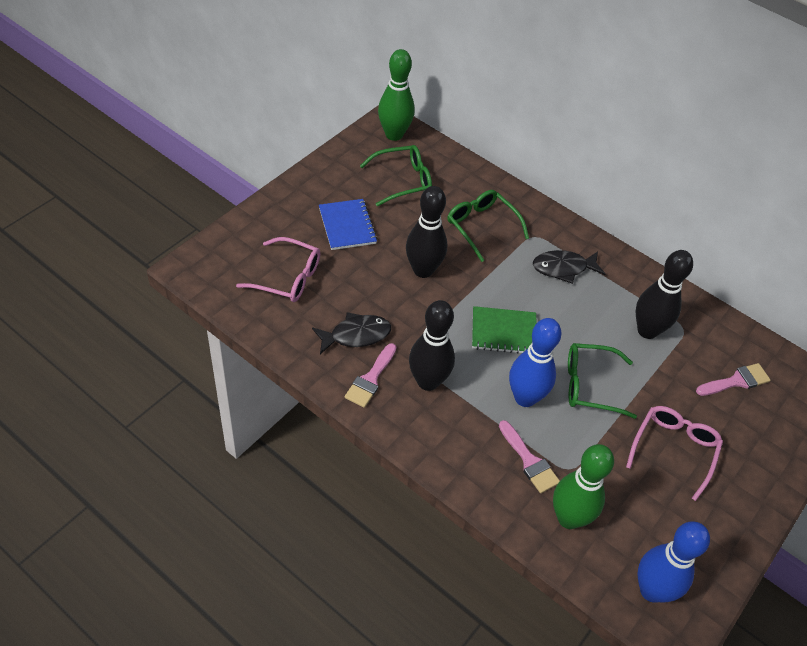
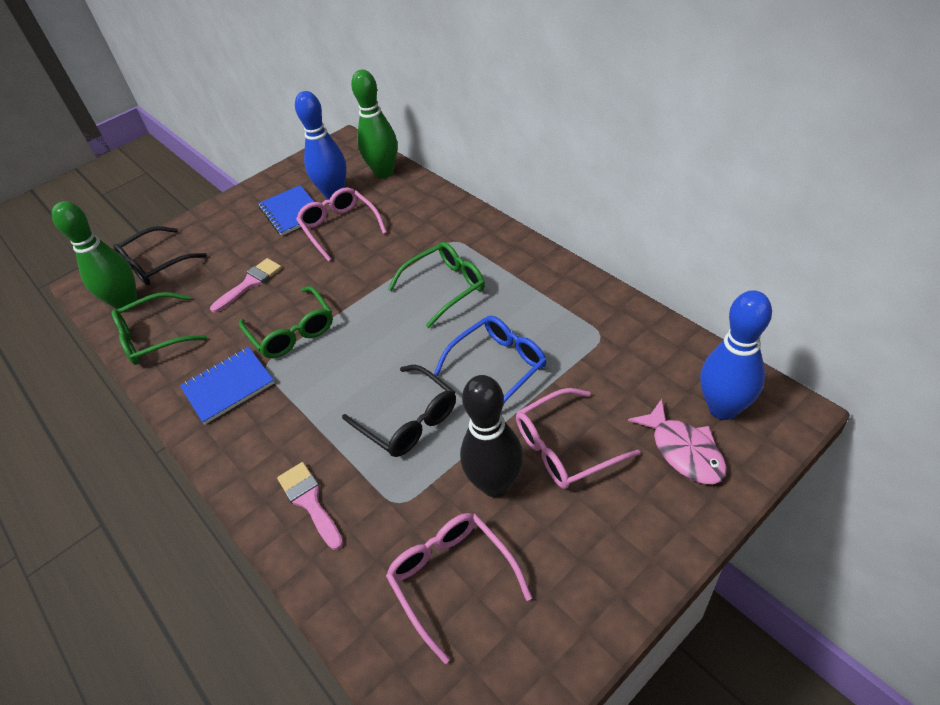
black bowling pin: 3 -> 1
black fish: 2 -> 0
black glasses: 0 -> 2
blue glasses: 0 -> 1
blue notebook: 1 -> 2
green notebook: 1 -> 0
pink brush: 3 -> 2
pink fish: 0 -> 1
pink glasses: 2 -> 3

